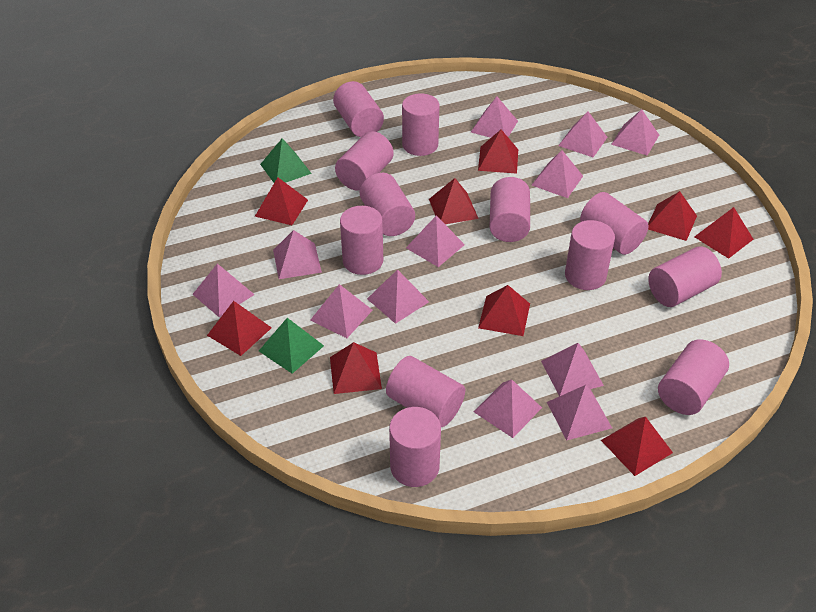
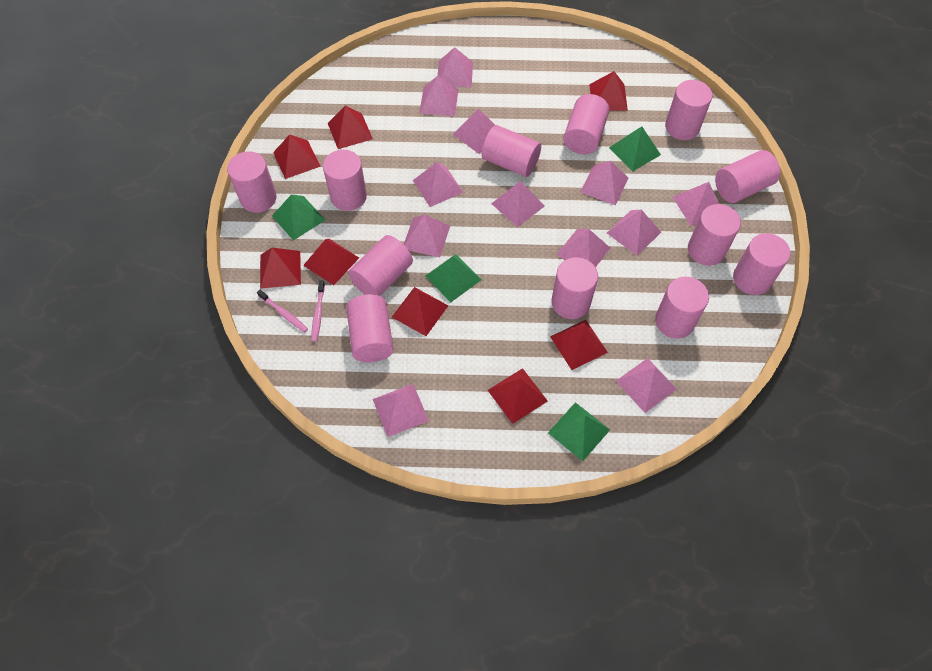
green pyramid: 2 -> 4
pink toothbrush: 0 -> 2
red pyramid: 9 -> 8

